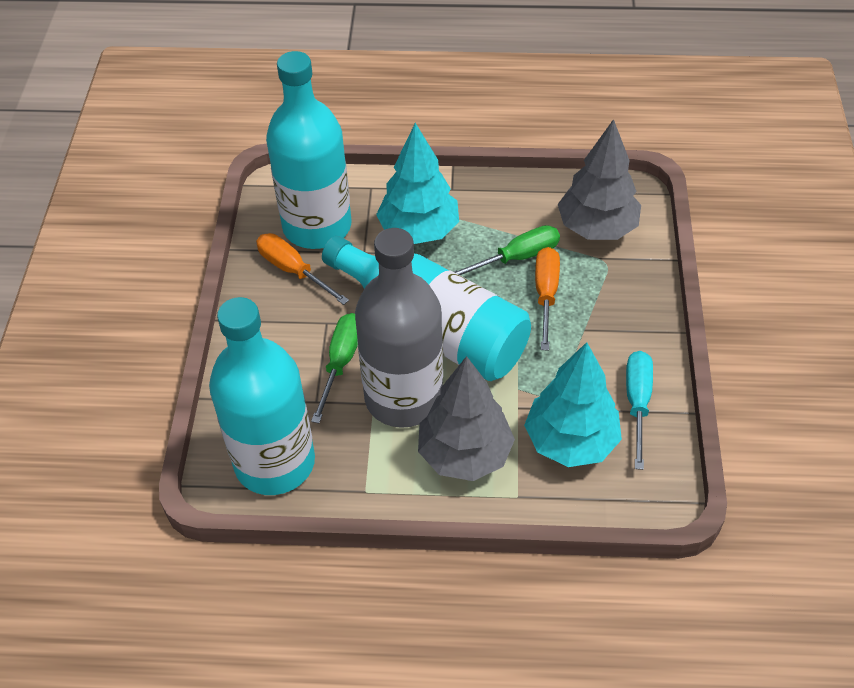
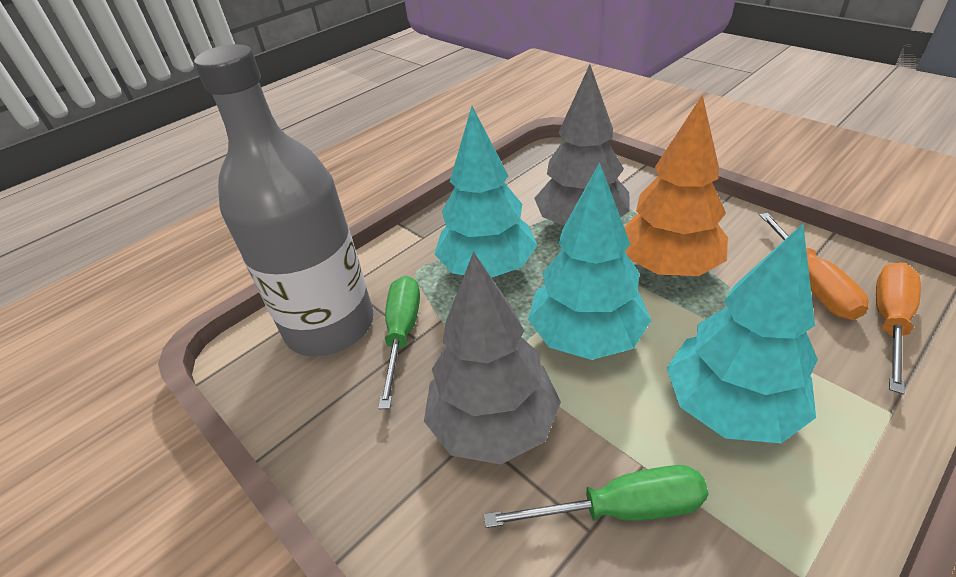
orange tree: 0 -> 1
turquoise bottle: 3 -> 0
turquoise screwdriver: 1 -> 0
turquoise tree: 2 -> 3

